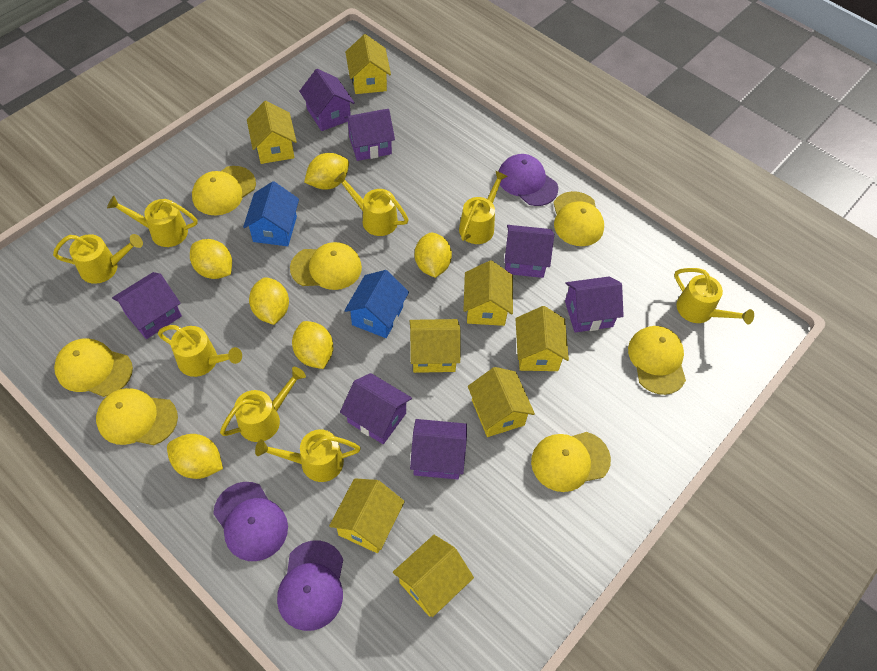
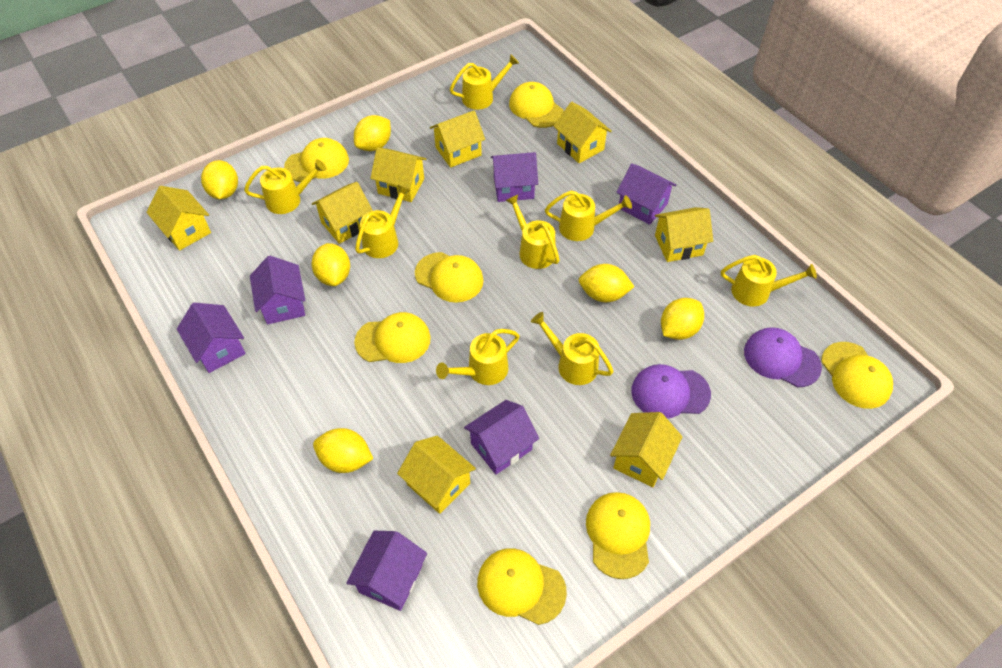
blue house: 2 -> 0
purple cap: 3 -> 2
purple house: 7 -> 6

